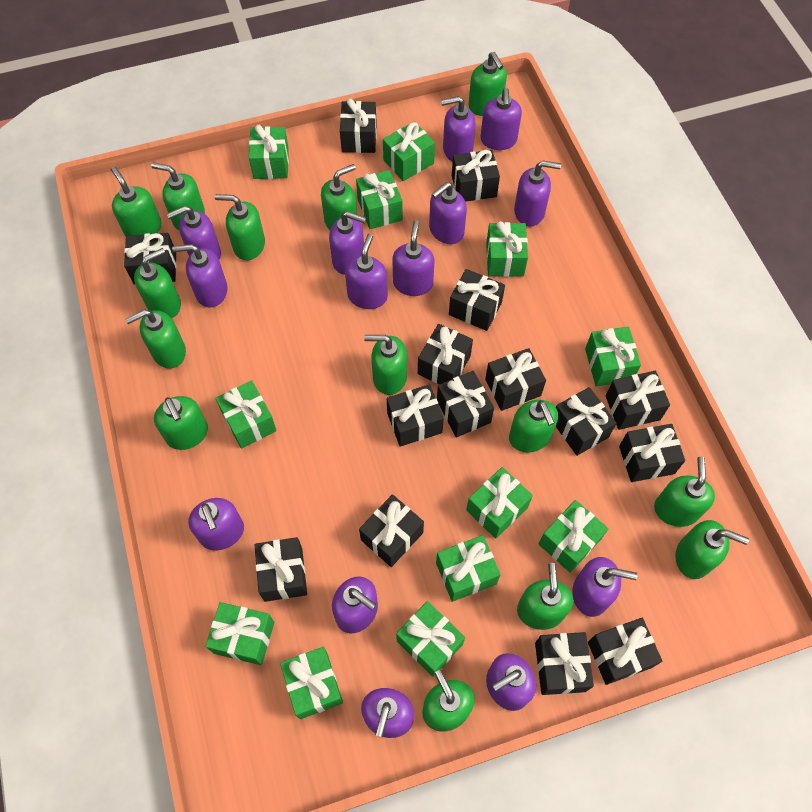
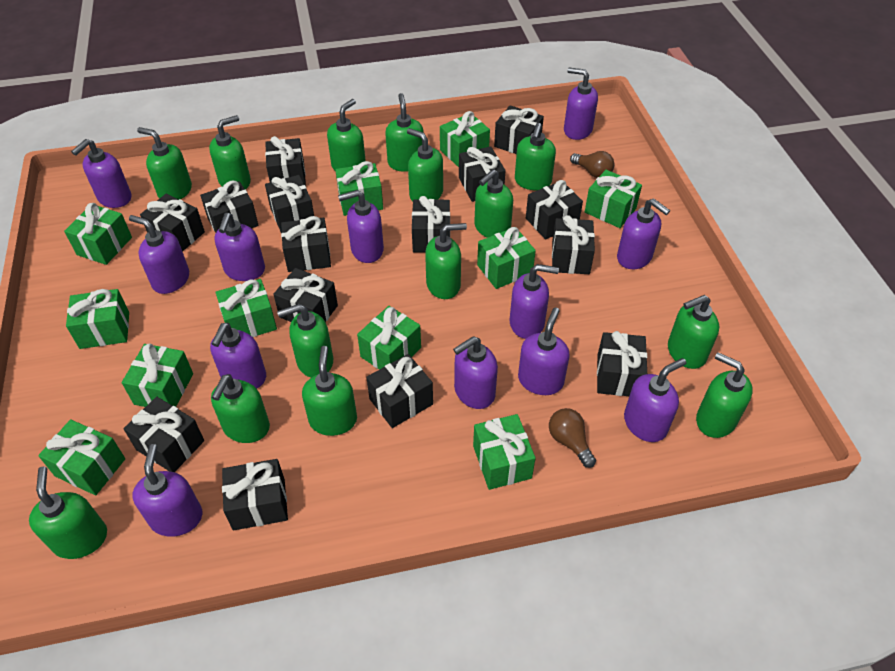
brown light bulb: 0 -> 2
green gift: 12 -> 11
purple soap dispenser: 14 -> 12

